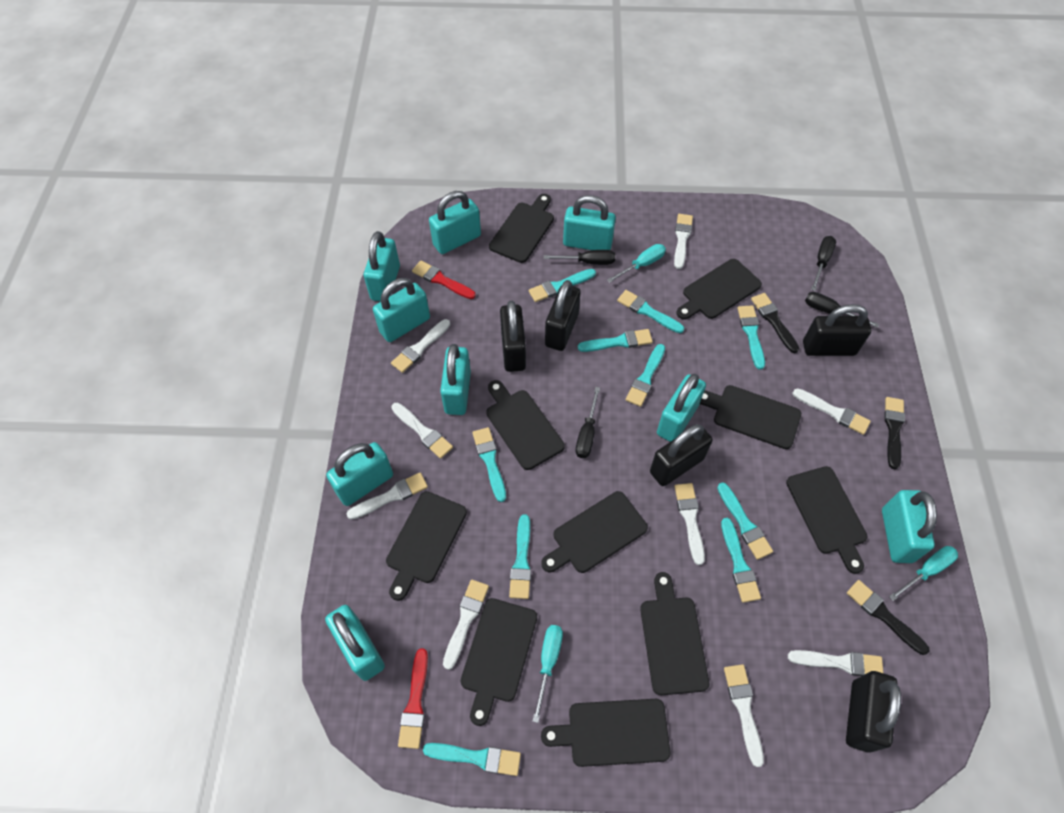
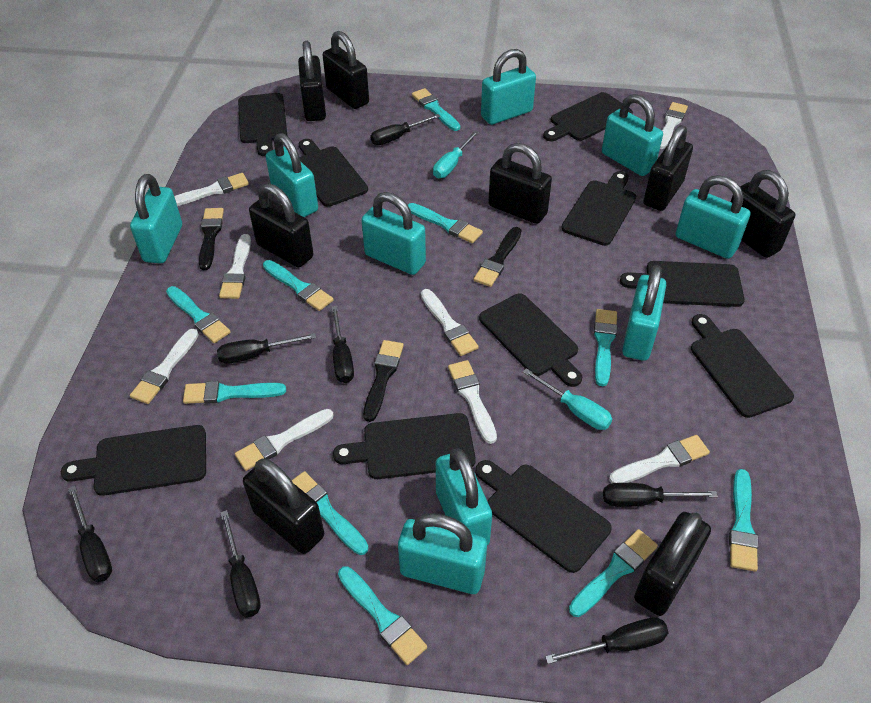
black padlock: 5 -> 8
black screwdriver: 4 -> 7
red brush: 2 -> 0
turquoise screwdriver: 3 -> 2
white brush: 9 -> 8

